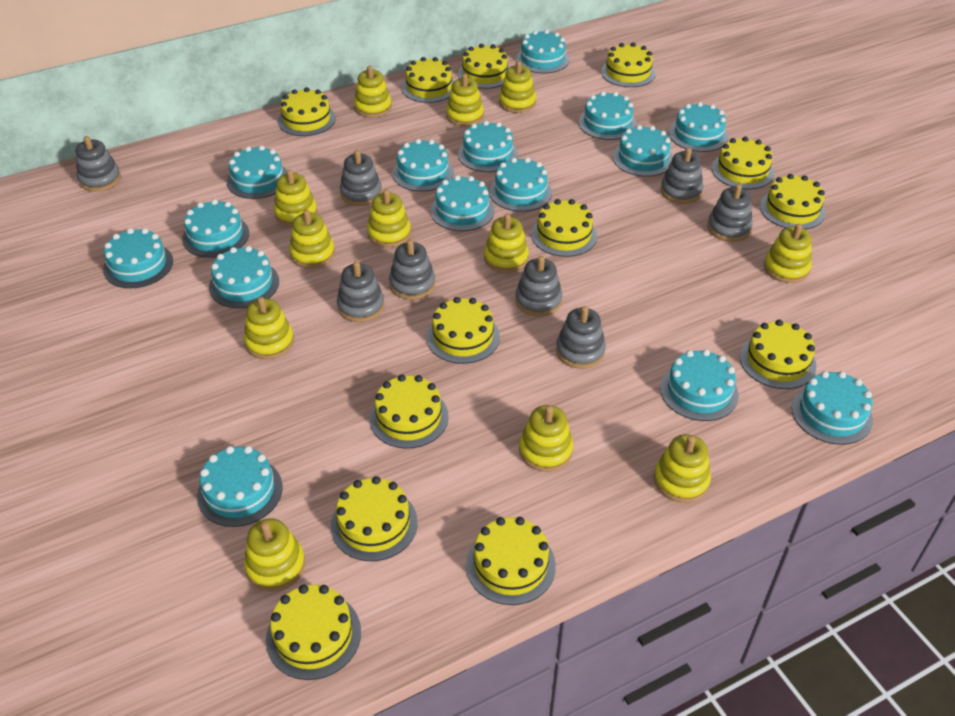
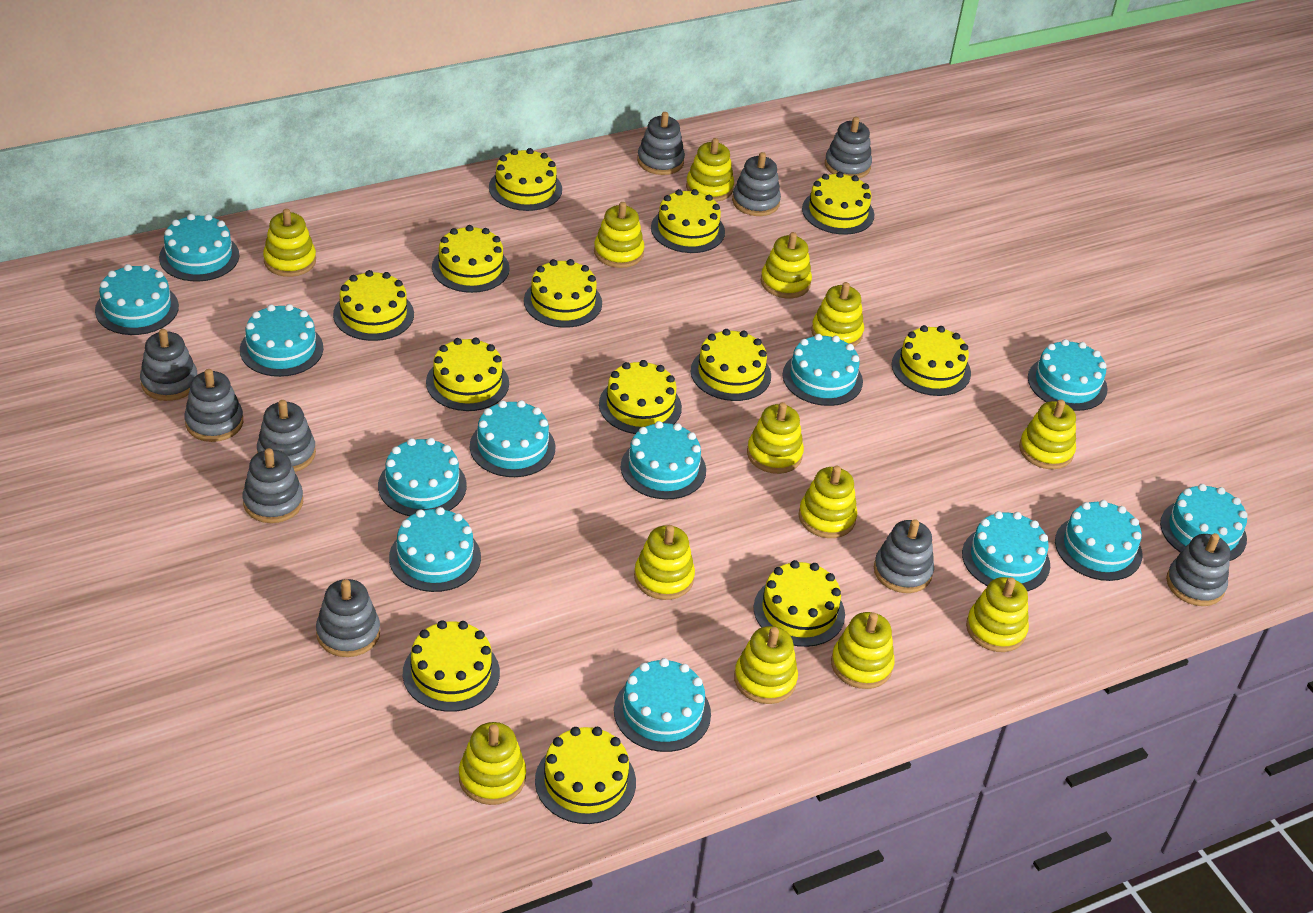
grey stacking toy: 8 -> 10
turquoise cake: 15 -> 13
yellow stacking toy: 12 -> 13

